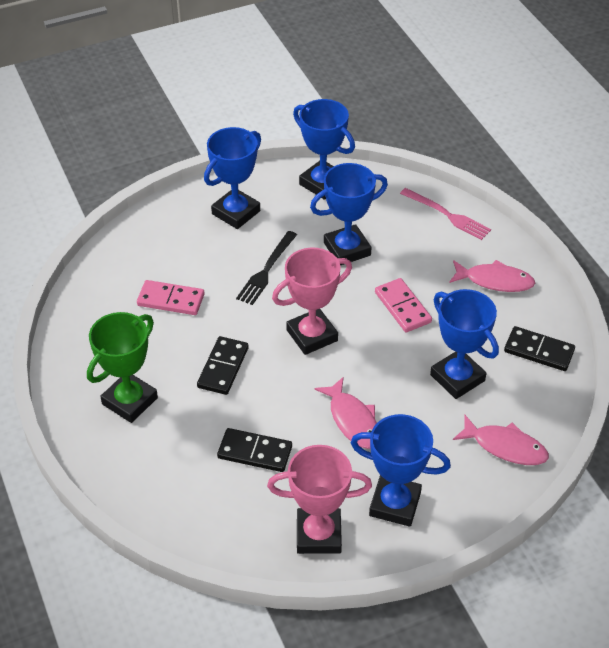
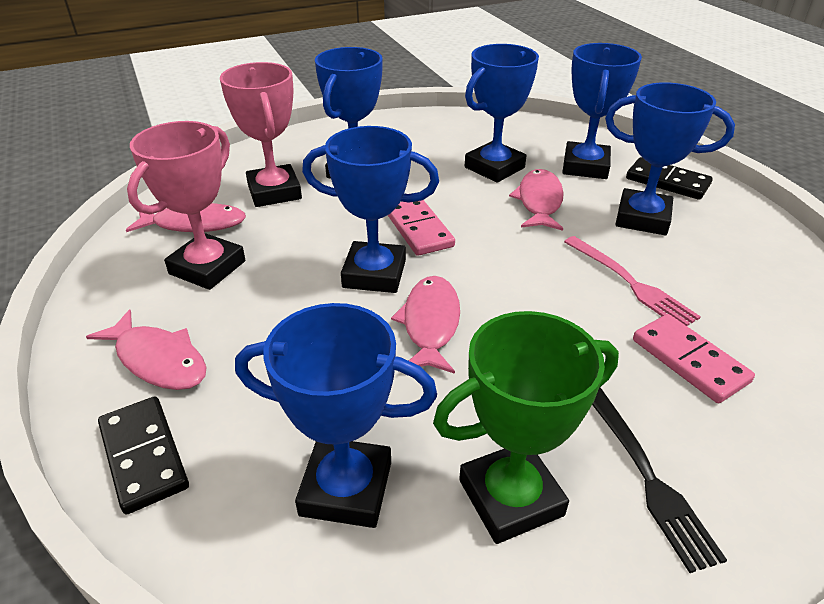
black domino: 3 -> 2
blue trophy: 5 -> 6
pink fish: 3 -> 4

